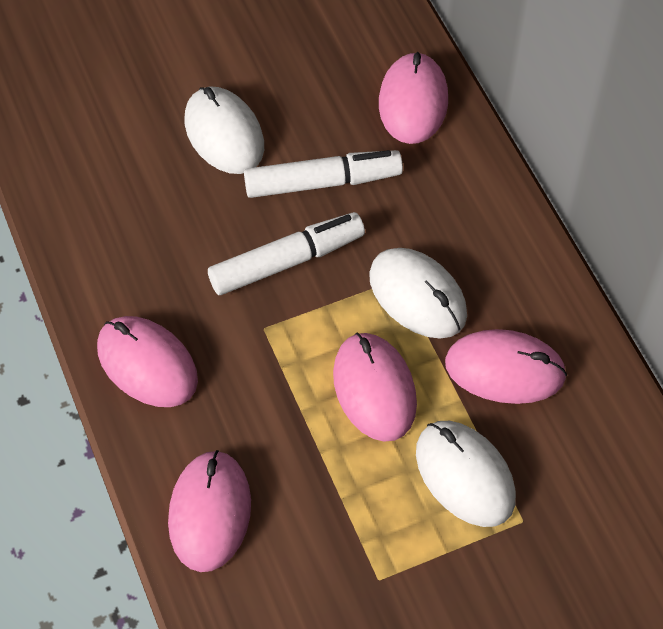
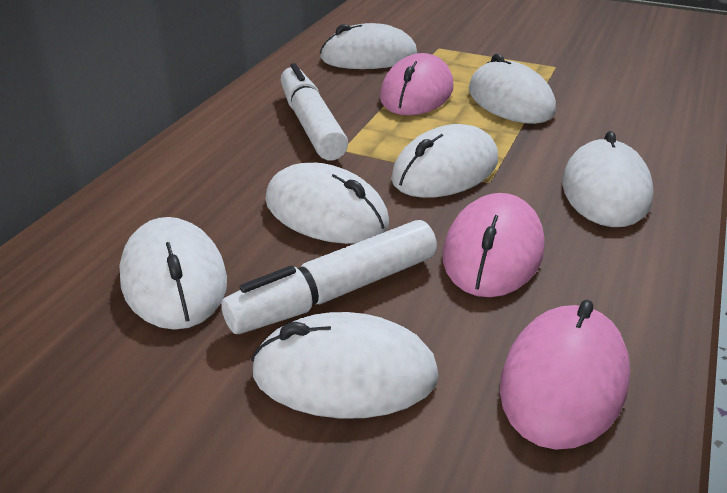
pink mouse: 5 -> 3
white mouse: 3 -> 7

